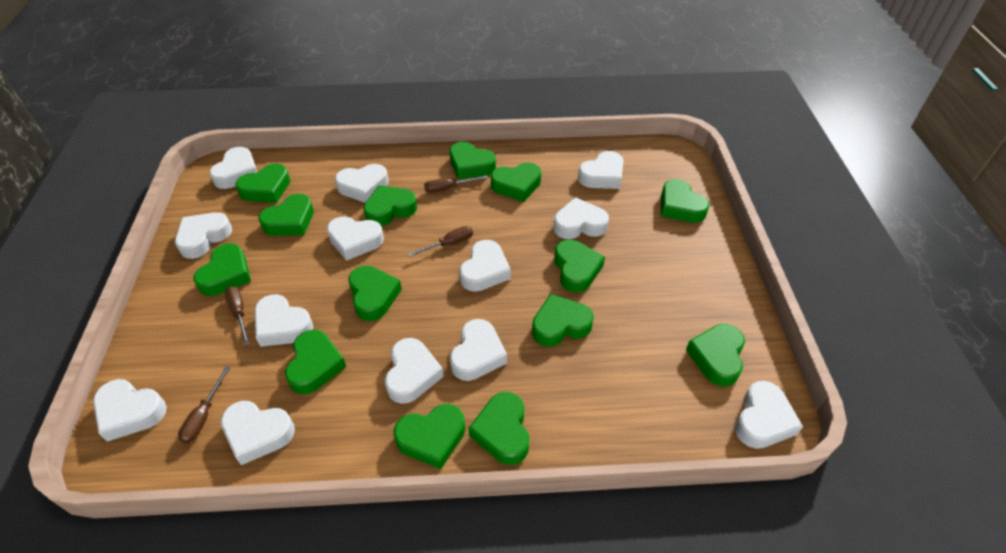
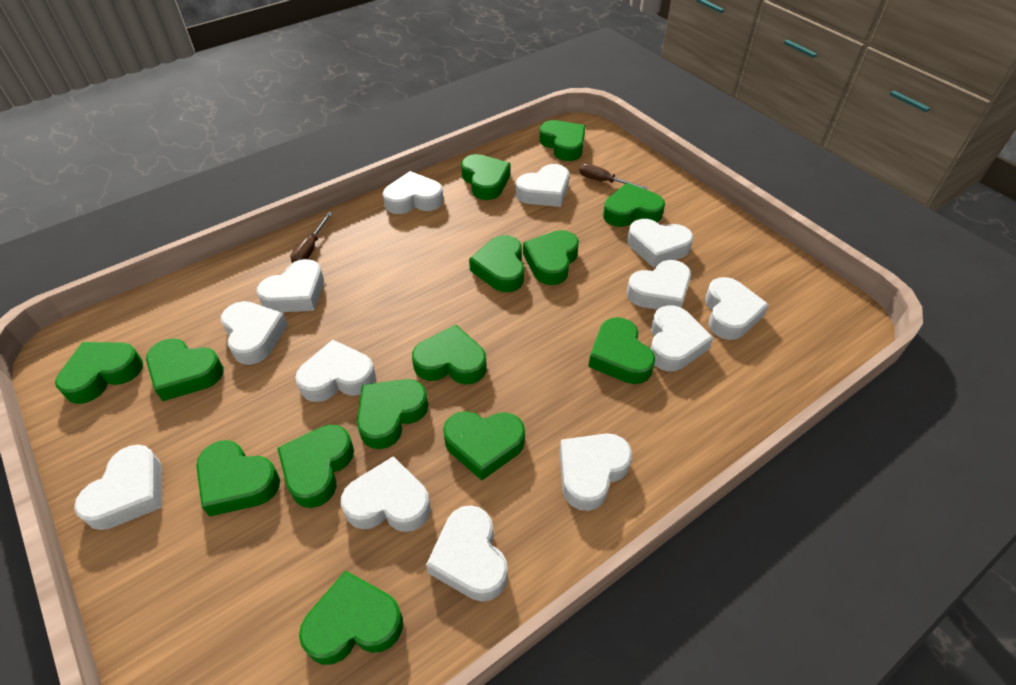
brown screwdriver: 4 -> 2

